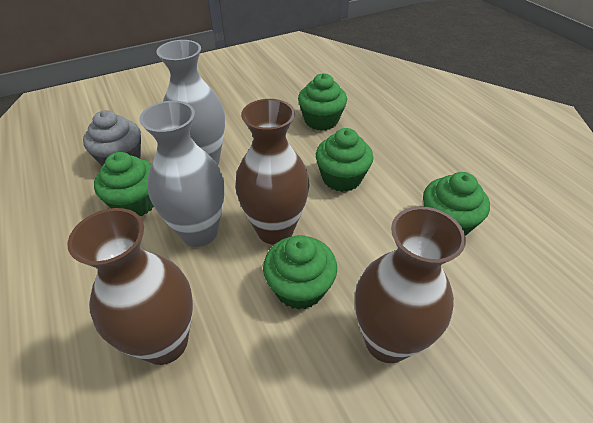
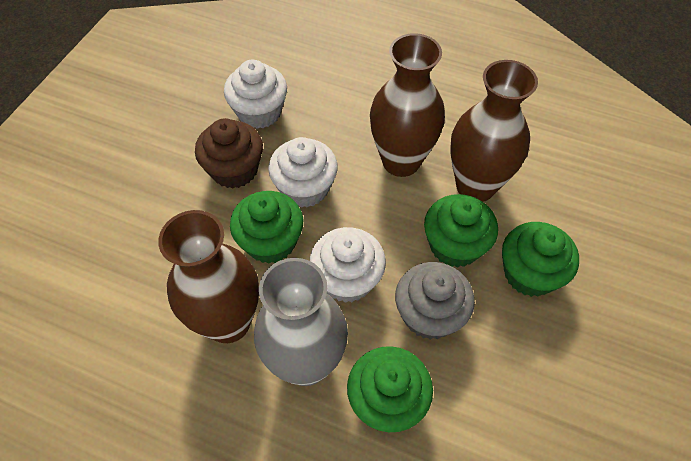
brown cupcake: 0 -> 1
green cupcake: 5 -> 4
grey vase: 2 -> 1
white cupcake: 0 -> 3

